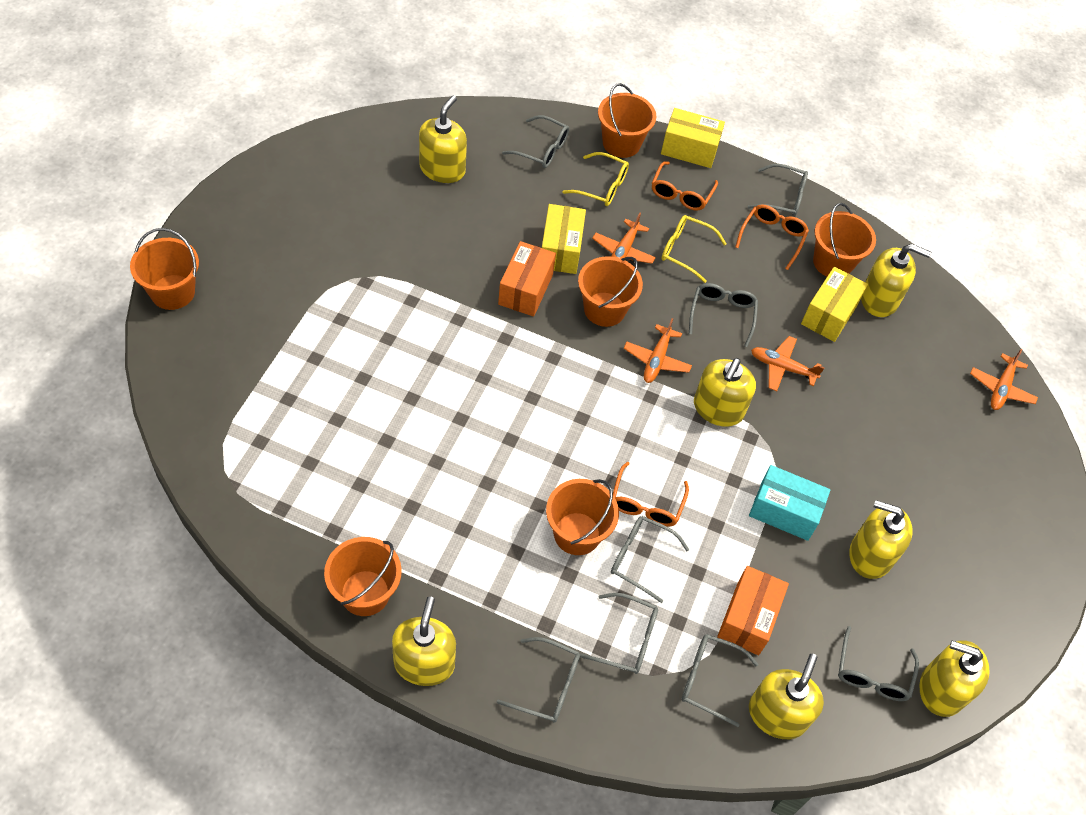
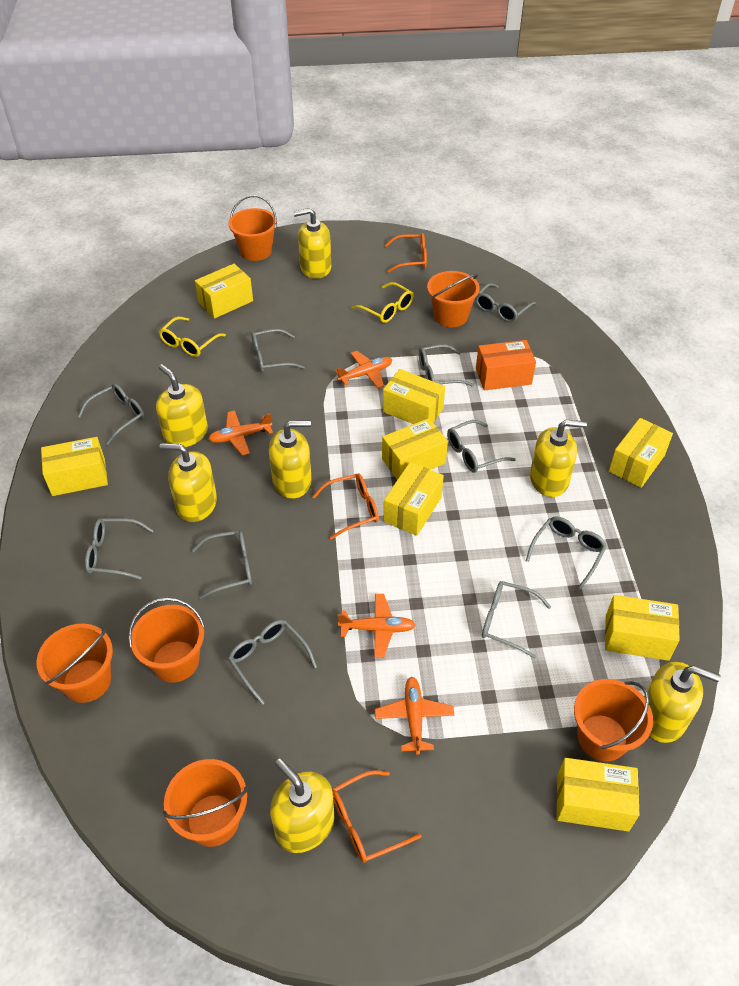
grey glasses: 8 -> 10
orange box: 2 -> 1
turquoise box: 1 -> 0
yellow box: 3 -> 8

